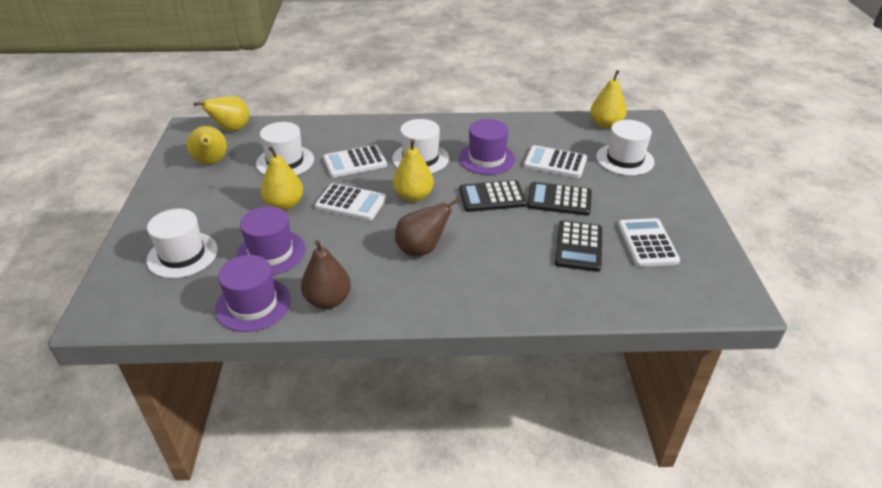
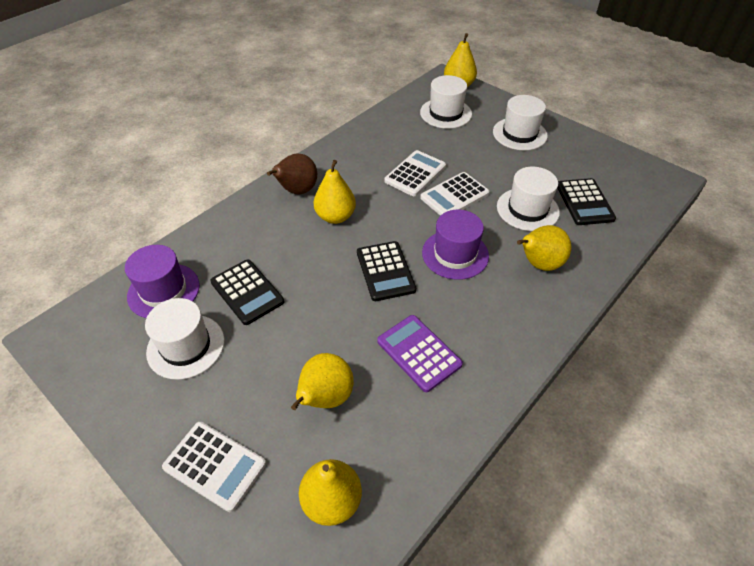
brown pear: 2 -> 1
purple calculator: 0 -> 1
purple hat: 3 -> 2
white calculator: 4 -> 3

